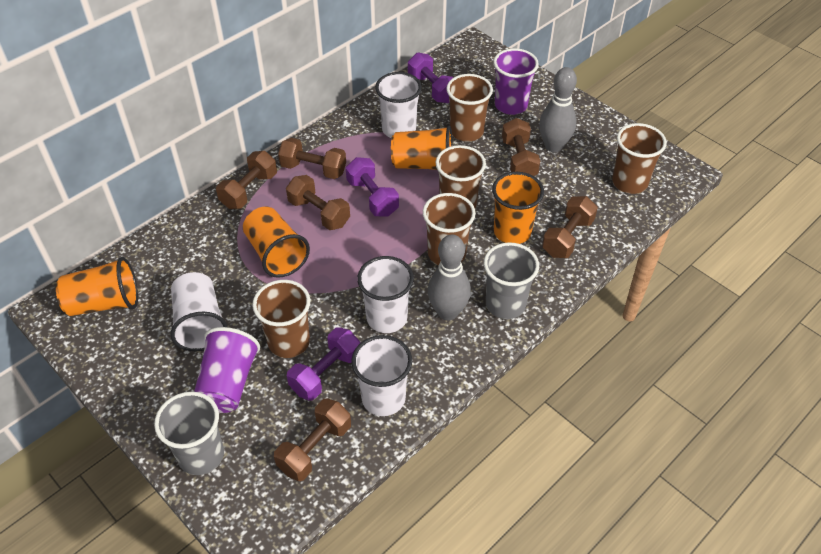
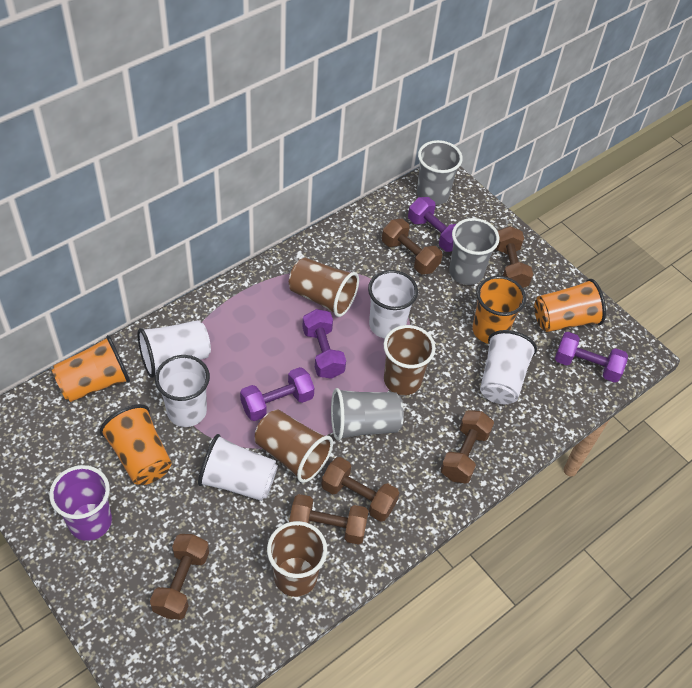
brown cup: 5 -> 4
grey bowling pin: 2 -> 0
grey cup: 2 -> 3
purple cup: 2 -> 1
purple dumbbell: 3 -> 4
white cup: 4 -> 5

